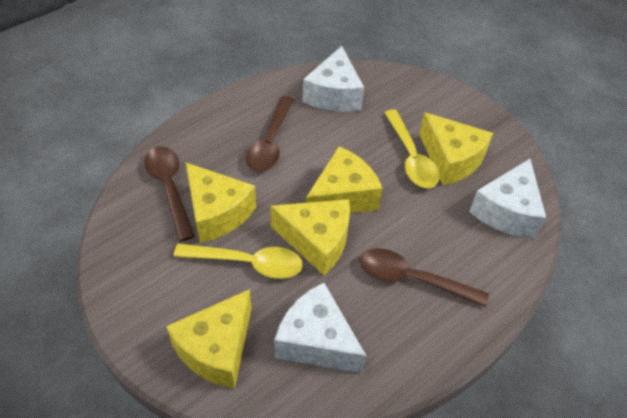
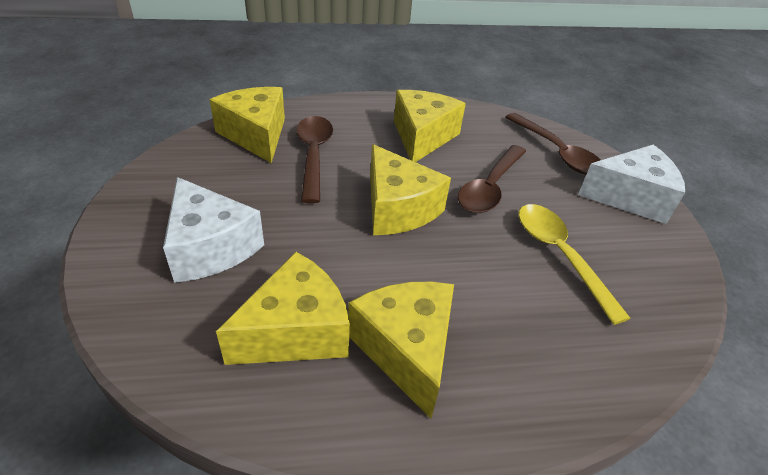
white cheese: 3 -> 2
yellow spoon: 2 -> 1

